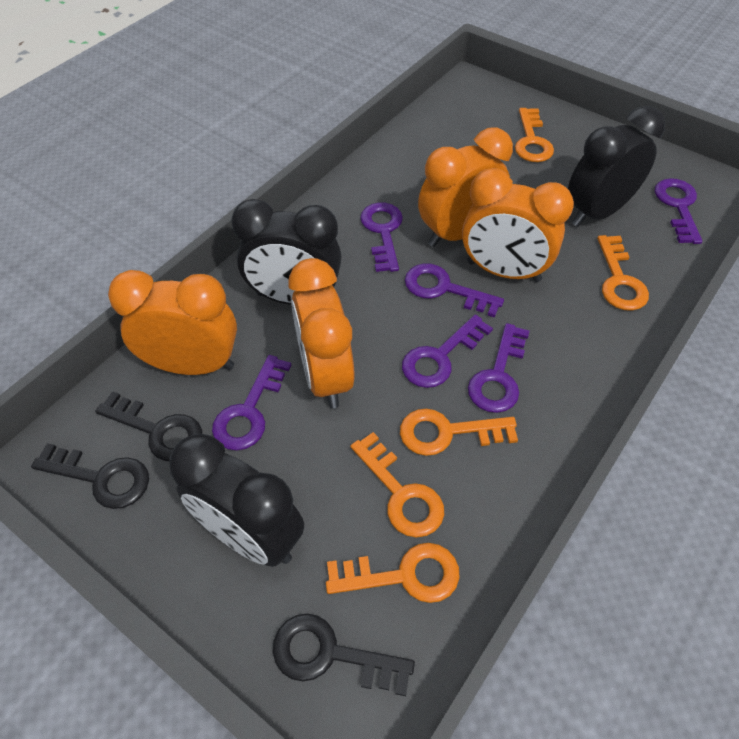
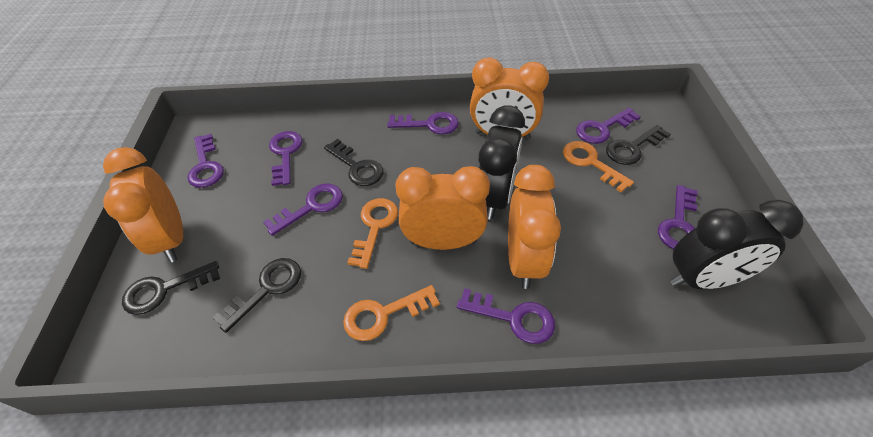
black clock: 3 -> 2
black key: 3 -> 4
orange key: 5 -> 3
purple key: 6 -> 7

